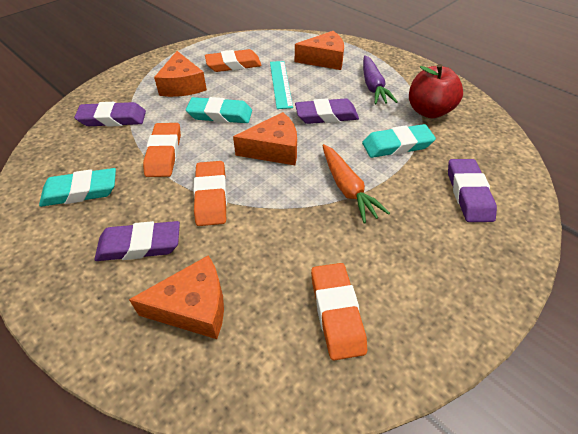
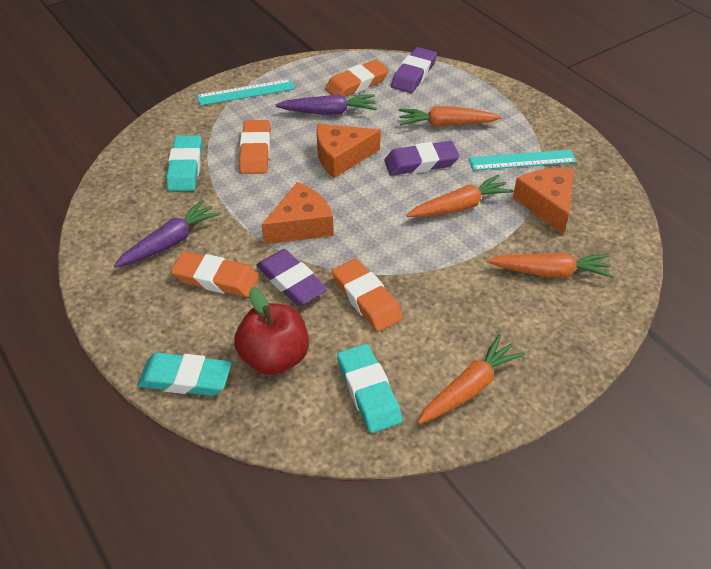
orange carrot: 1 -> 4
orange cheese: 4 -> 3
purple carrot: 1 -> 2
purple eraser: 4 -> 3
turquoise ruler: 1 -> 2

